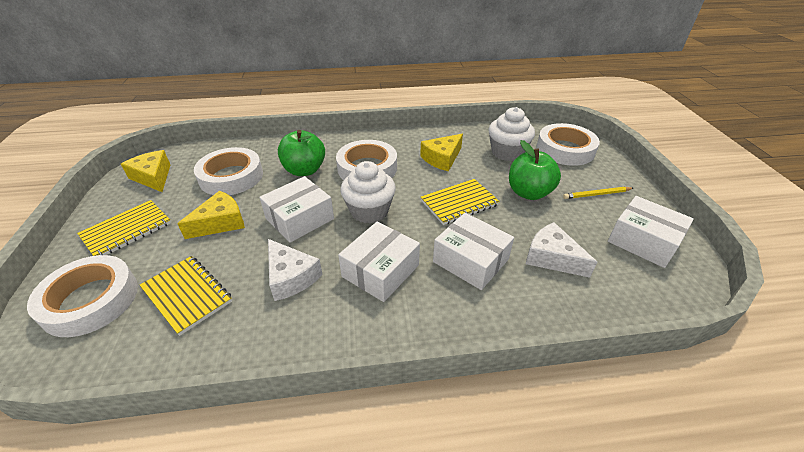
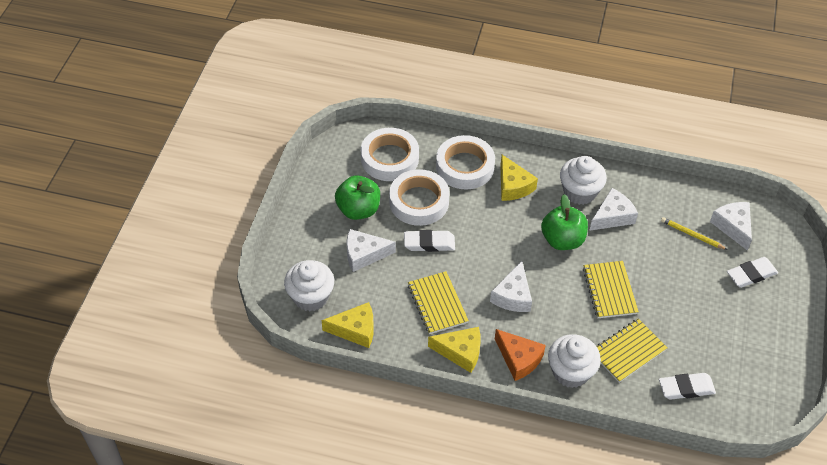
orange cheese: 0 -> 1
white box: 4 -> 0
white cheese: 2 -> 4
white cupcake: 2 -> 3
white eraser: 0 -> 3
white tape: 4 -> 3

